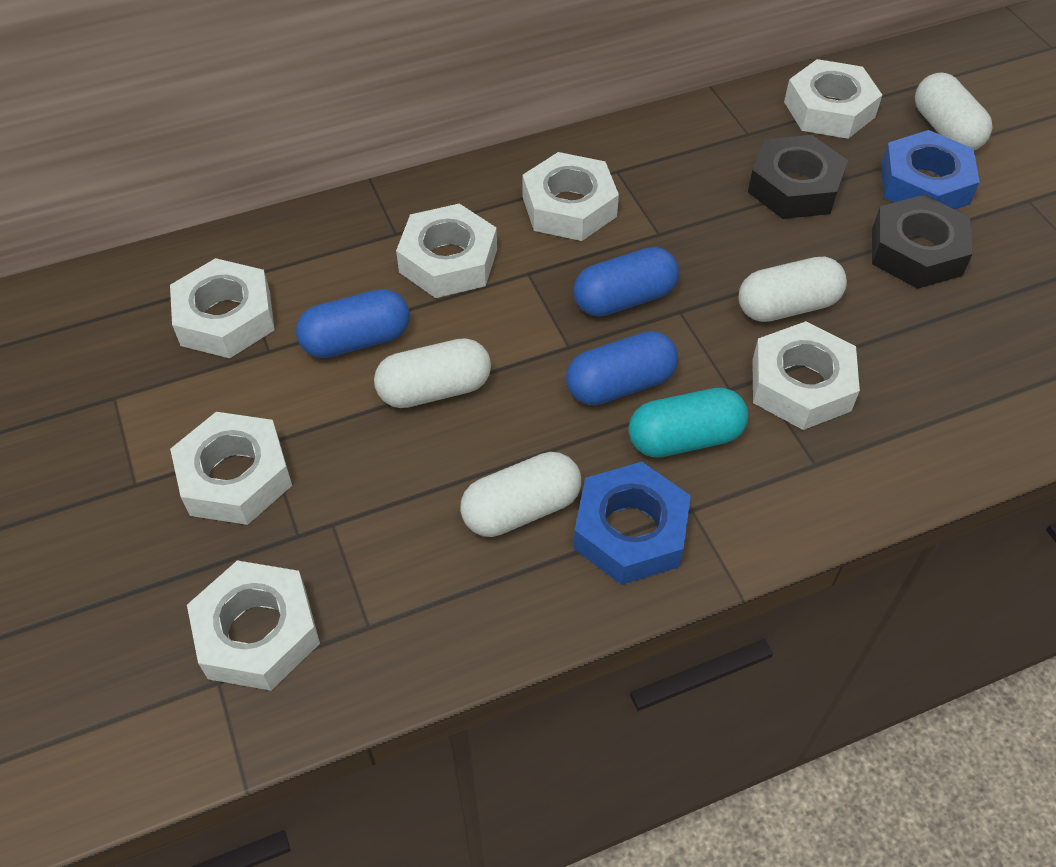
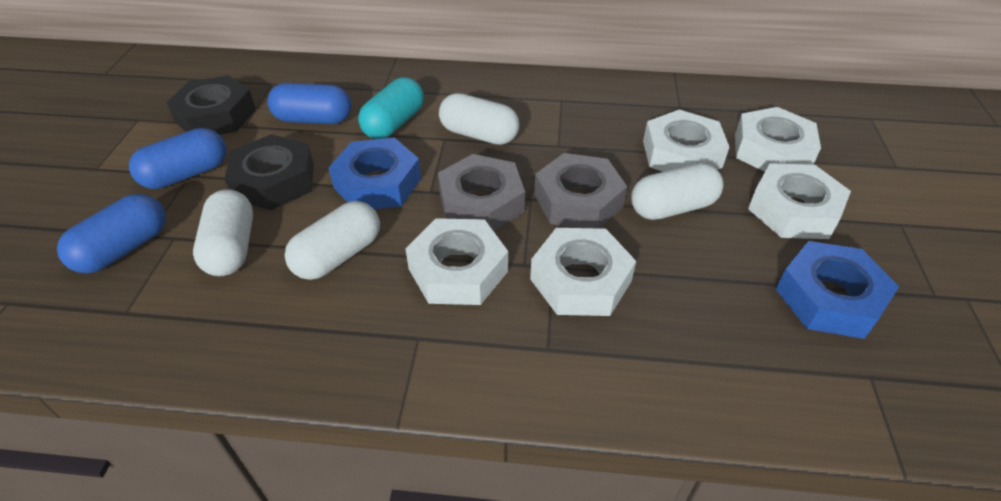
grey nut: 0 -> 2
white nut: 7 -> 5

